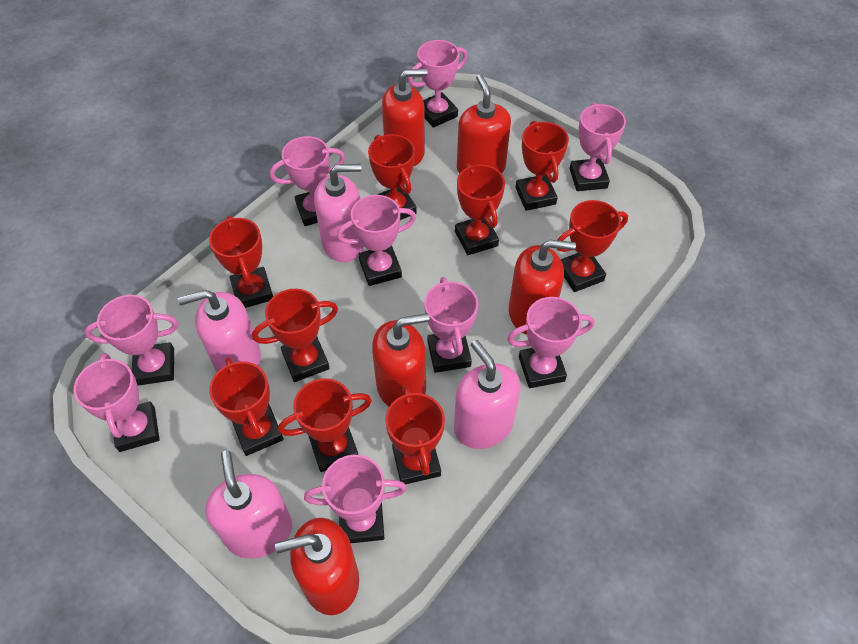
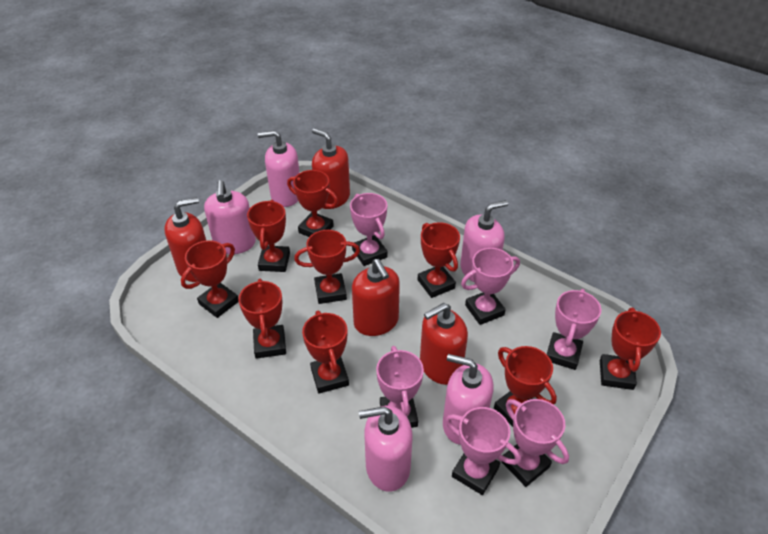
pink soap dispenser: 4 -> 5
pink trophy: 9 -> 6
red soap dispenser: 5 -> 4

